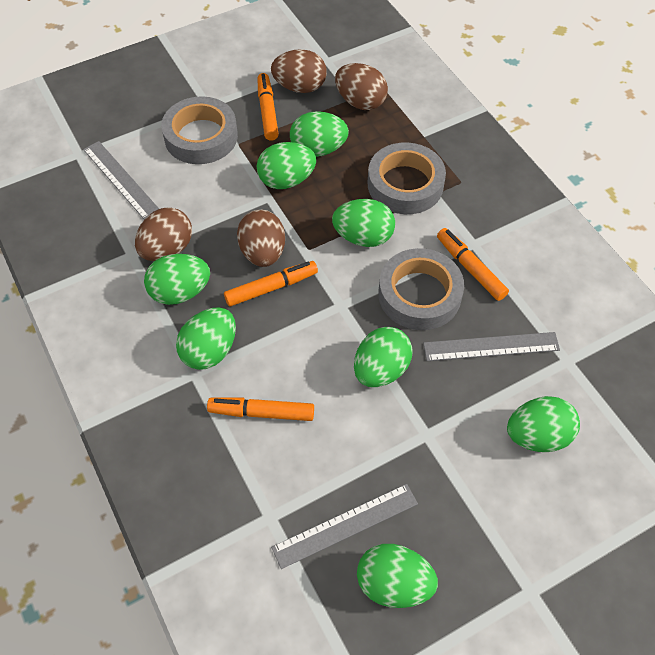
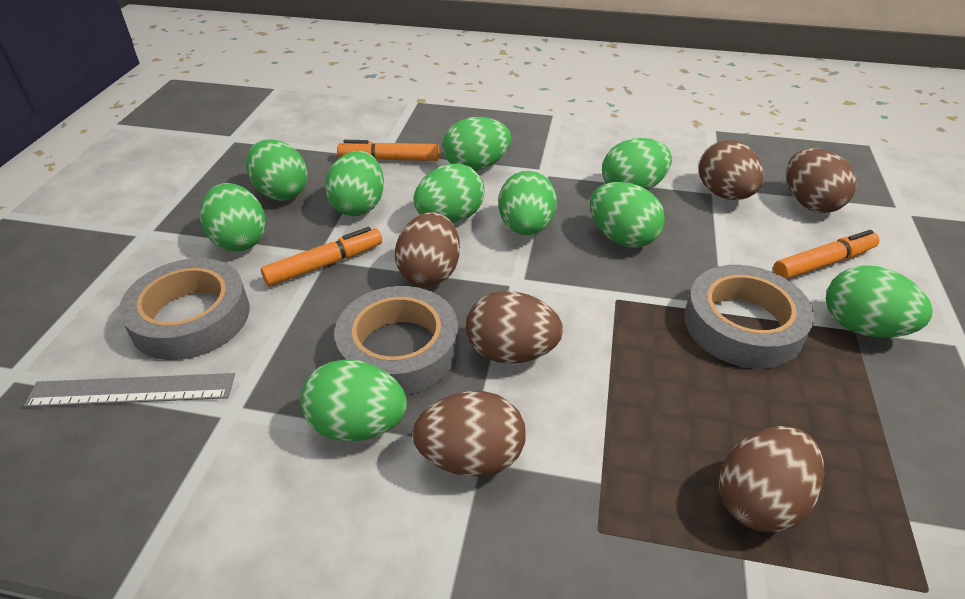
brown egg: 4 -> 6
green egg: 8 -> 10
grey ruler: 3 -> 1
orange marker: 4 -> 3

